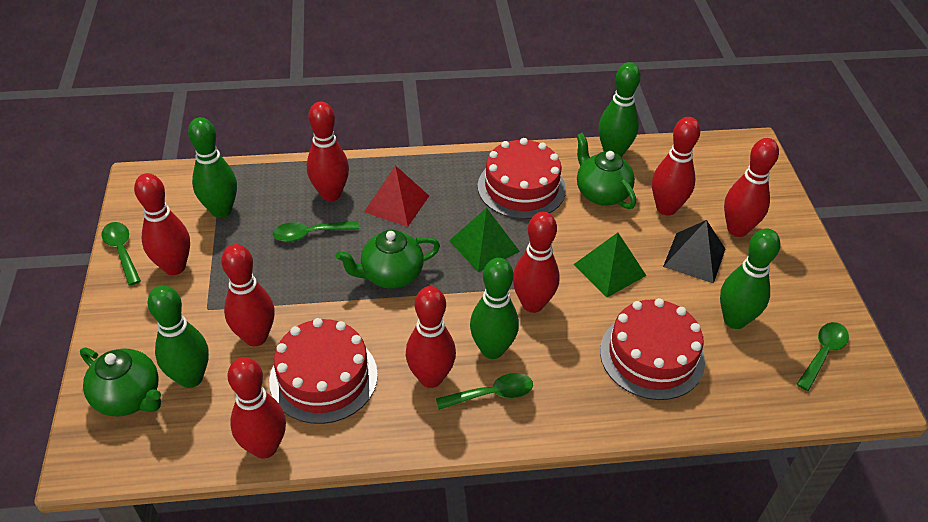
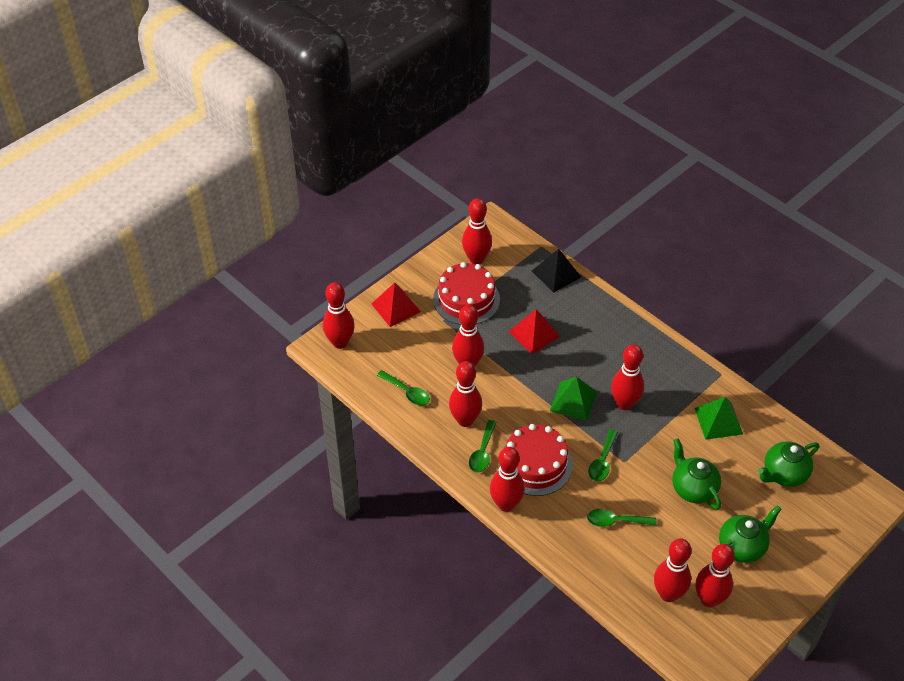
green bowling pin: 5 -> 0
red cake: 3 -> 2
red pyramid: 1 -> 2

